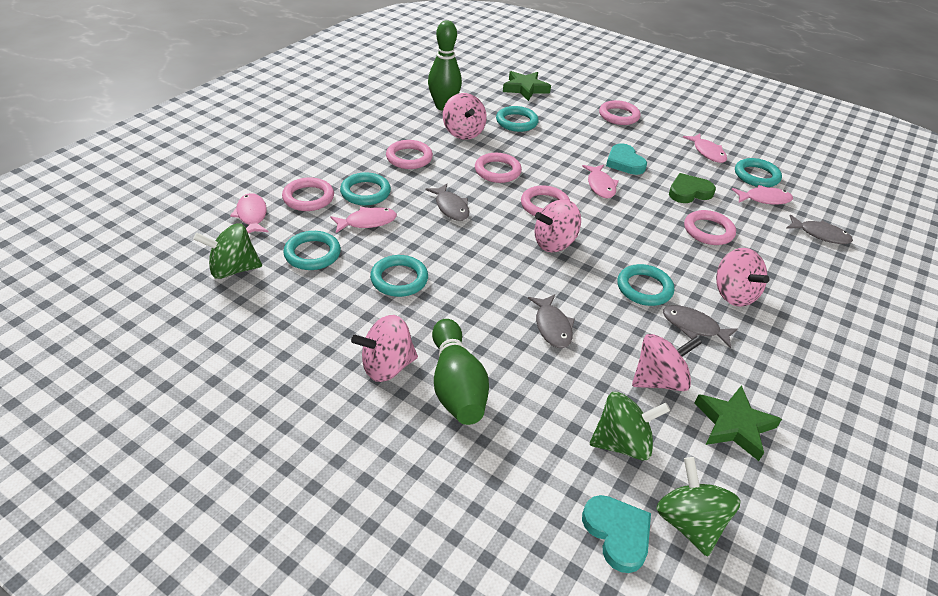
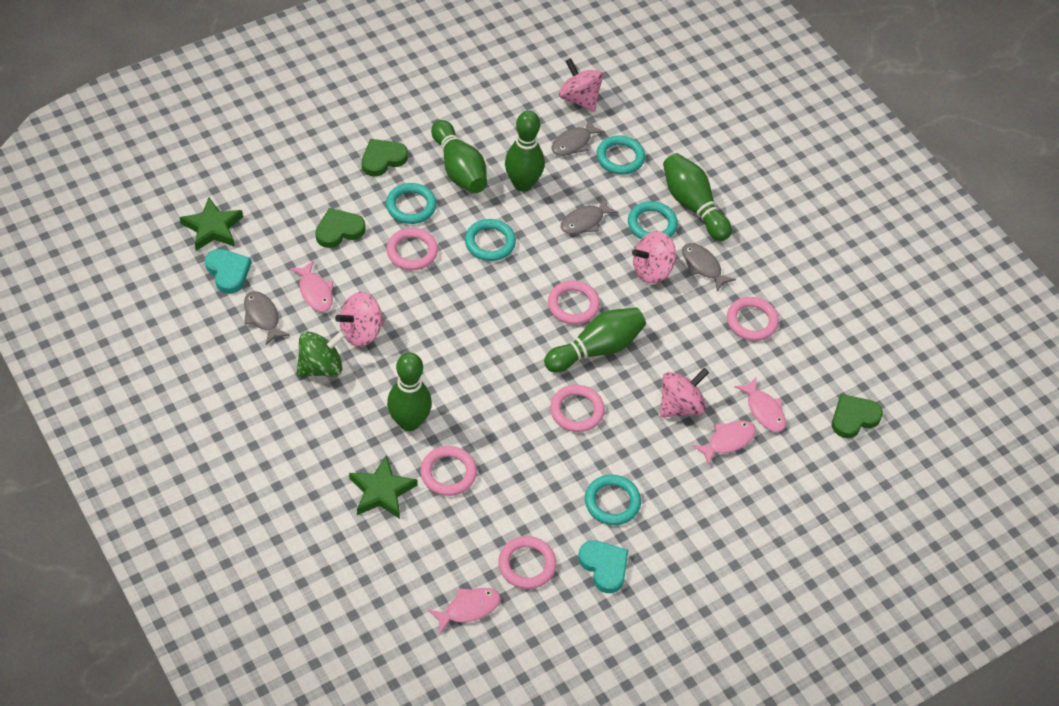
green bowling pin: 2 -> 5
green heart: 1 -> 3
green spinning top: 3 -> 1
pink fish: 5 -> 4
pink spinning top: 5 -> 4
turquoise ring: 6 -> 5

